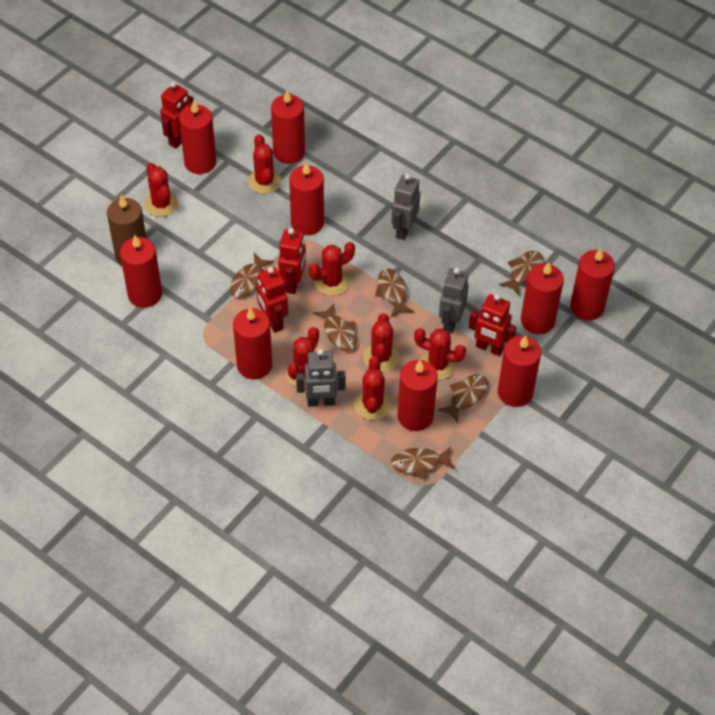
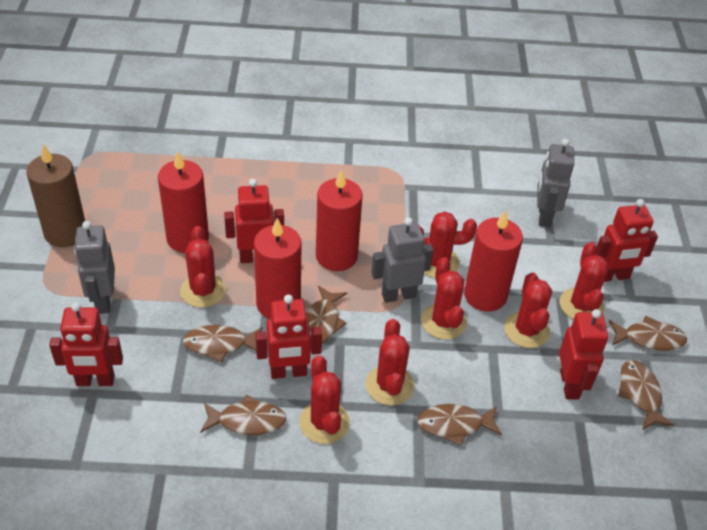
red candle: 9 -> 4
red robot: 4 -> 5

